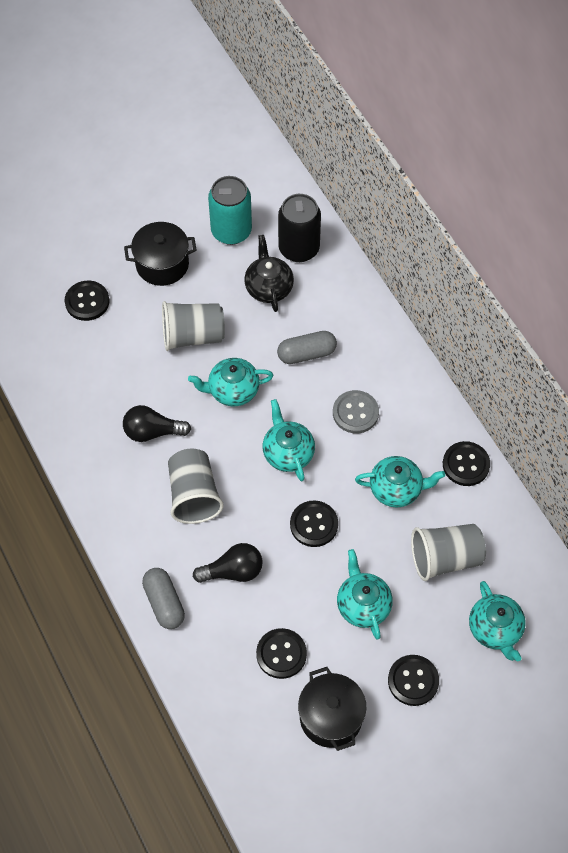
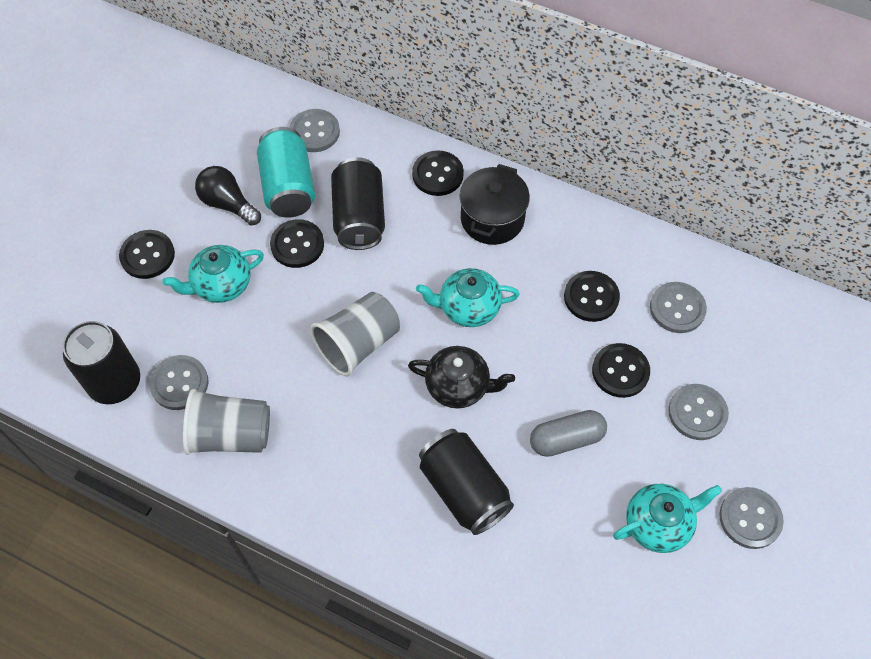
black can: 1 -> 3
black light bulb: 2 -> 1
black pot: 2 -> 1
grey button: 1 -> 5
grey capsule: 2 -> 1
grey cup: 3 -> 2
turquoise teapot: 5 -> 3

